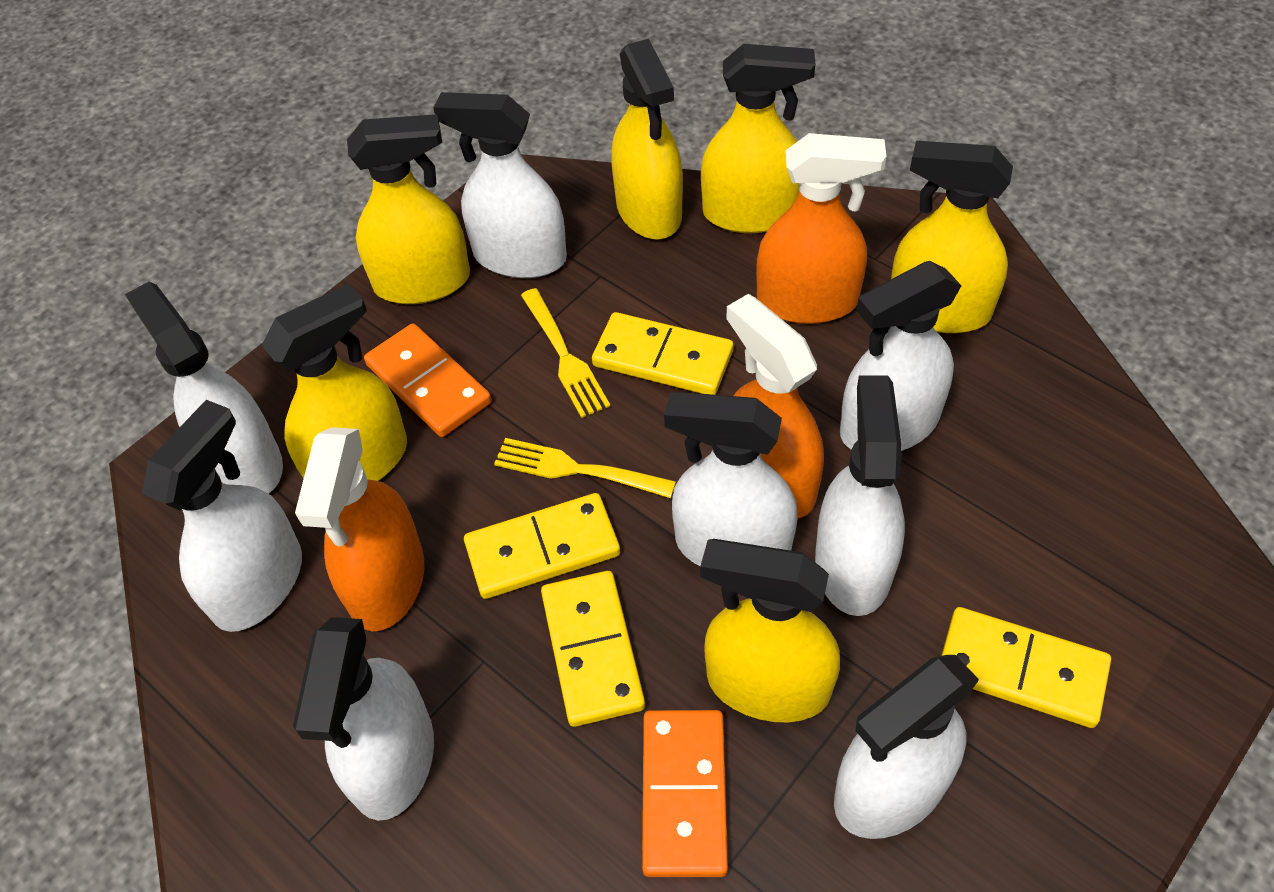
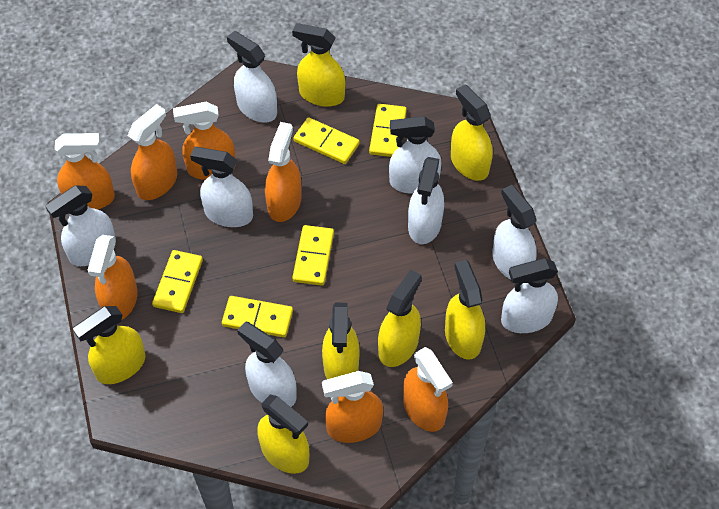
orange domino: 2 -> 0
orange spray bottle: 3 -> 7
yellow domino: 4 -> 5
yellow fork: 2 -> 0
yellow spray bottle: 6 -> 7

